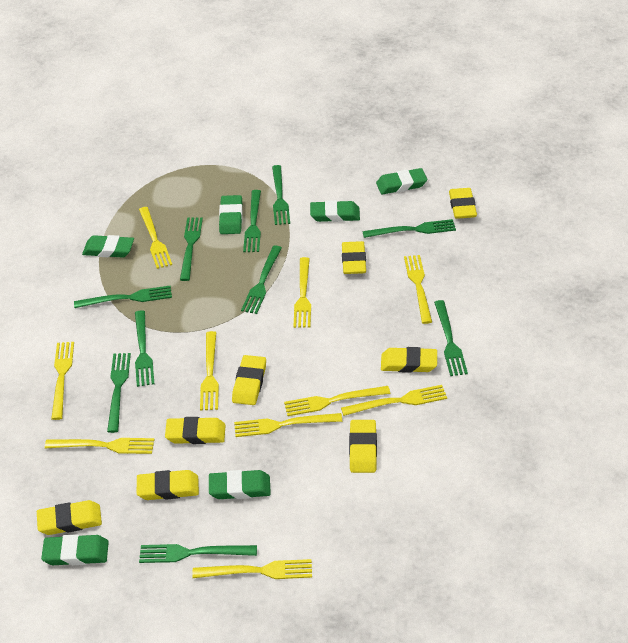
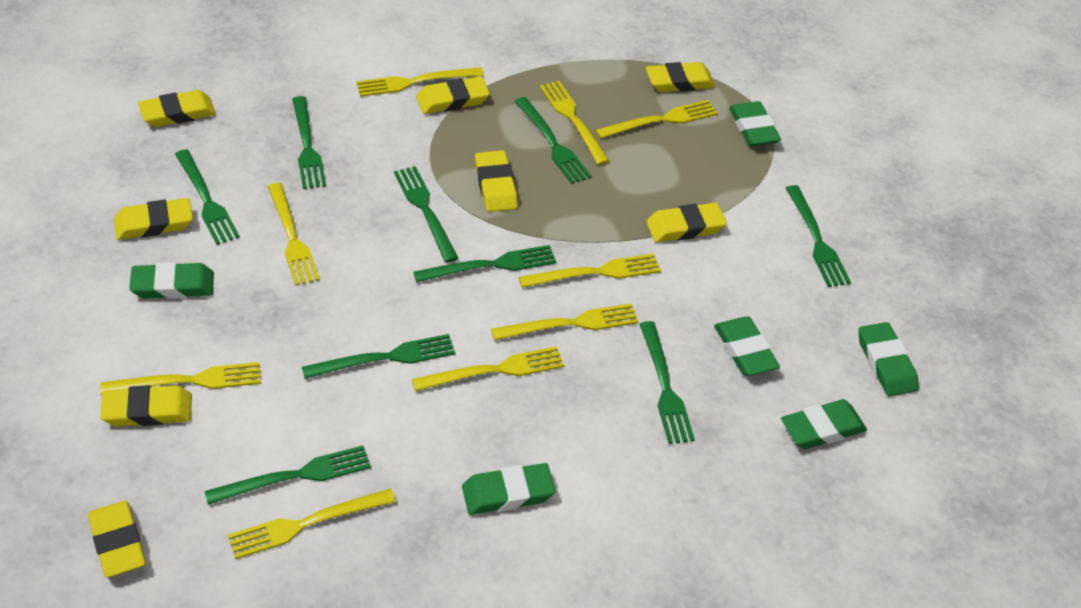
green fork: 10 -> 9
yellow fork: 10 -> 9

